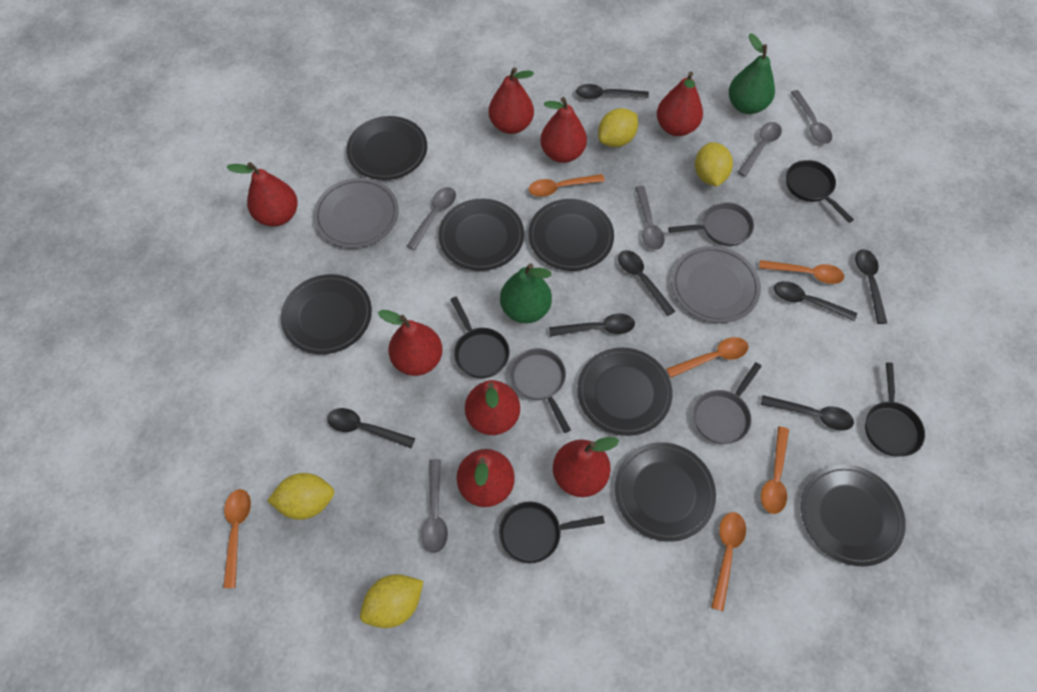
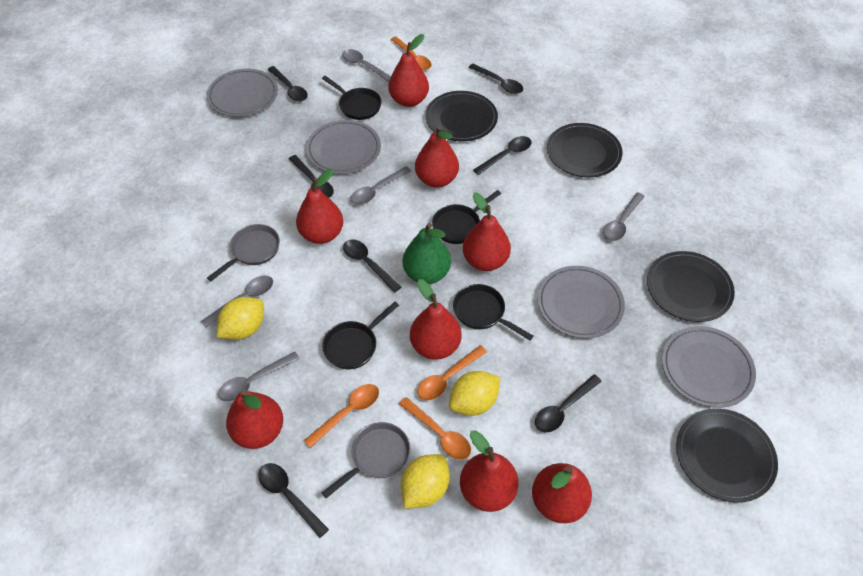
black plate: 7 -> 4
green pear: 2 -> 1
grey pan: 3 -> 2
grey plate: 2 -> 4
orange spoon: 6 -> 4
yellow lemon: 4 -> 3

